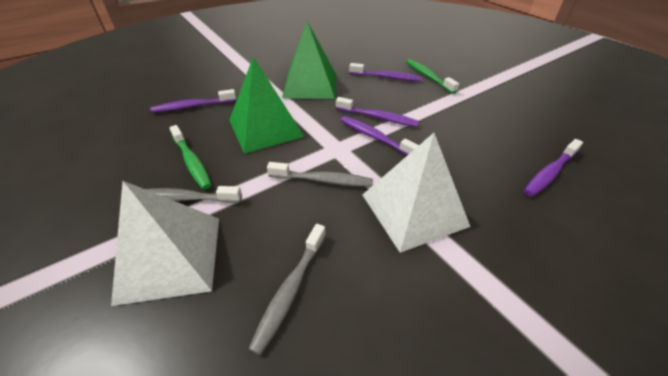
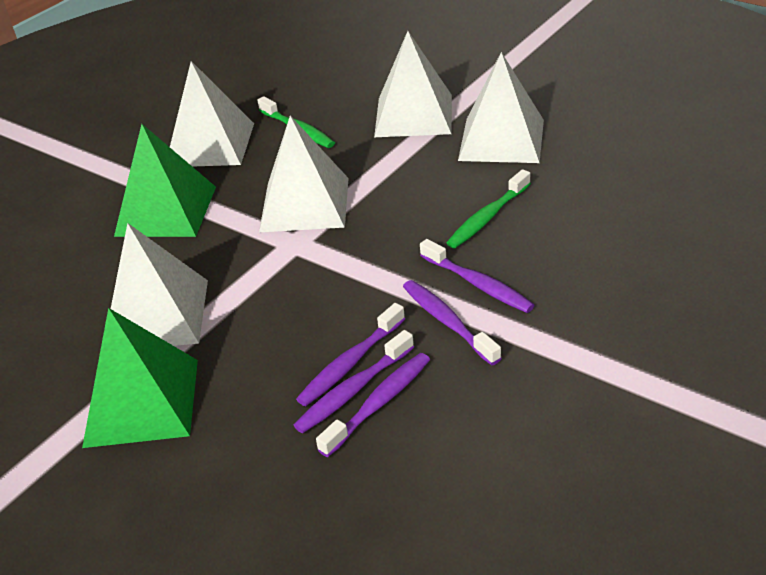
grey toothbrush: 3 -> 0
white pyramid: 2 -> 5

